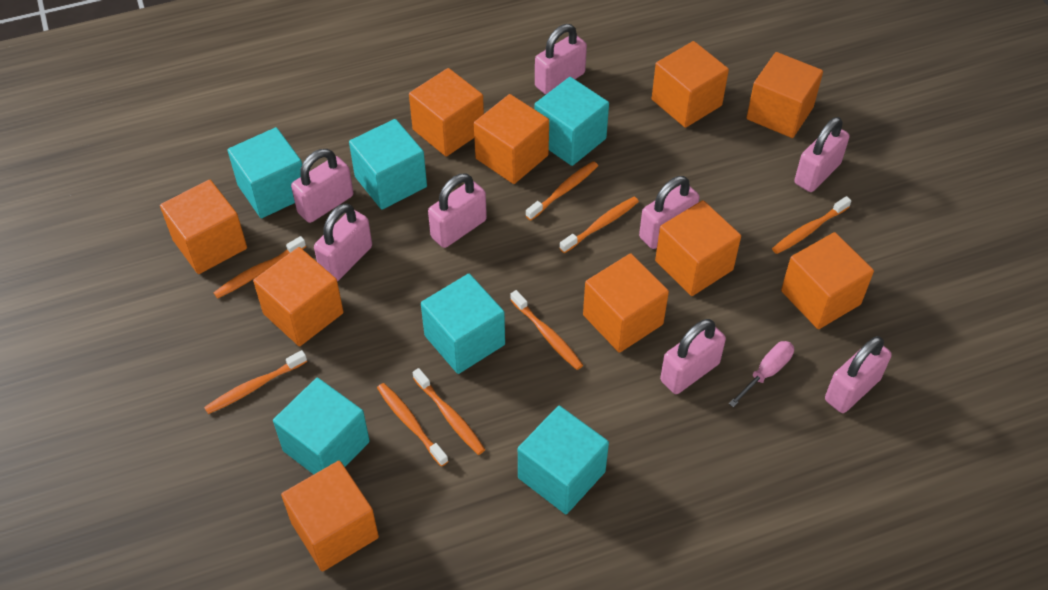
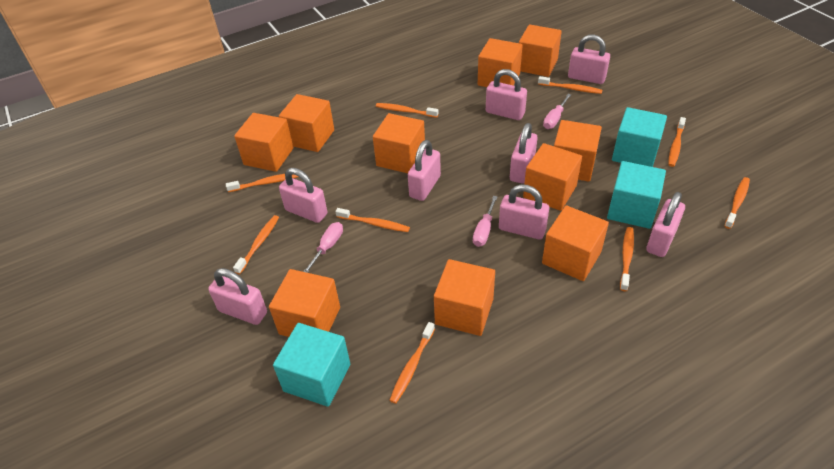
orange toothbrush: 8 -> 9
pink screwdriver: 1 -> 3
turquoise cube: 6 -> 3

